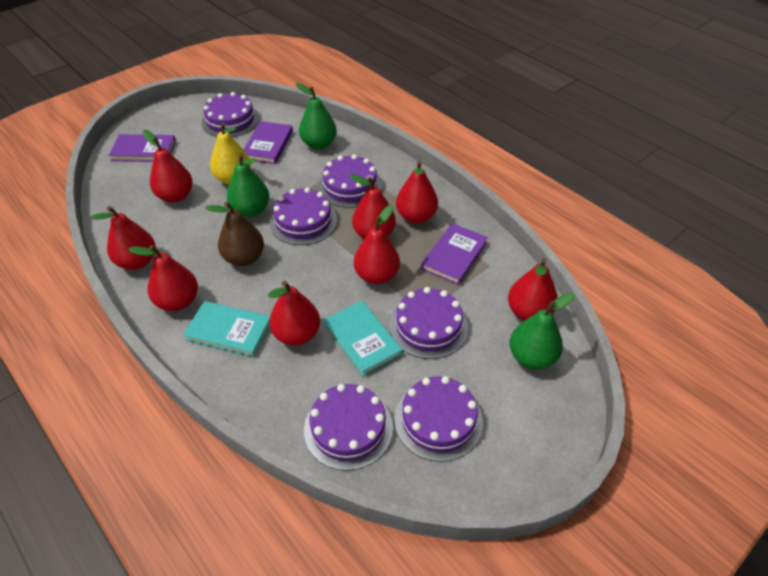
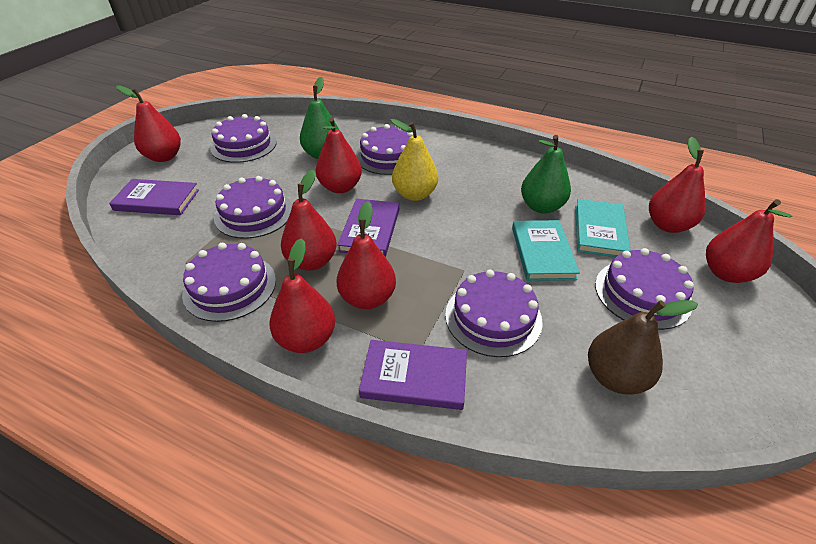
green pear: 3 -> 2
red pear: 8 -> 7

